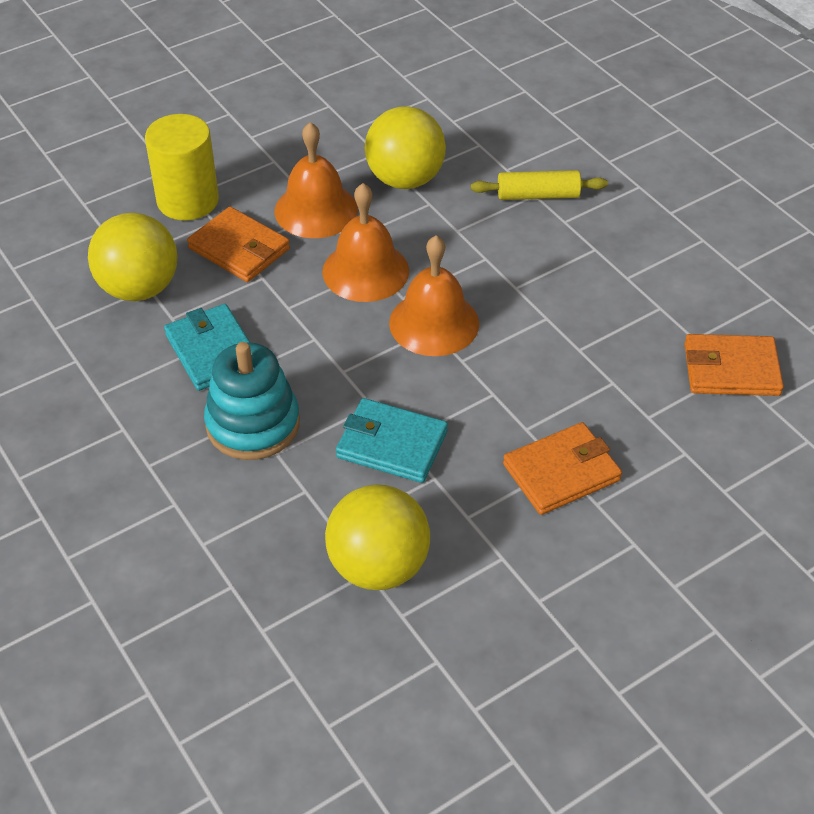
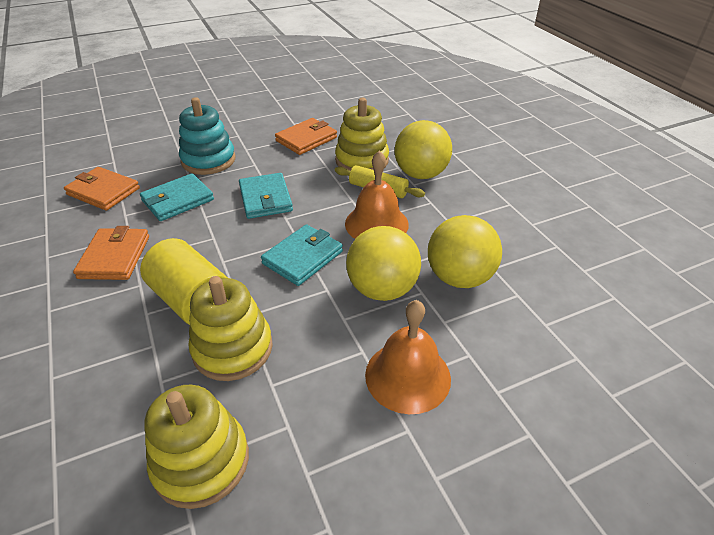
orange bell: 3 -> 2
turquoise wallet: 2 -> 3
yellow stacking toy: 0 -> 3

